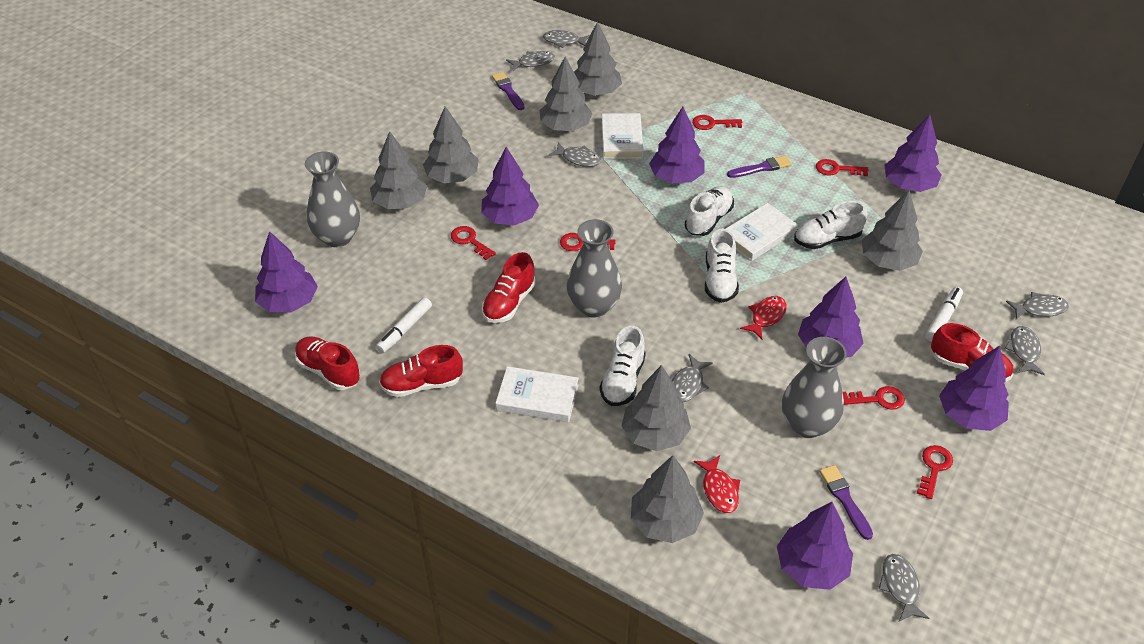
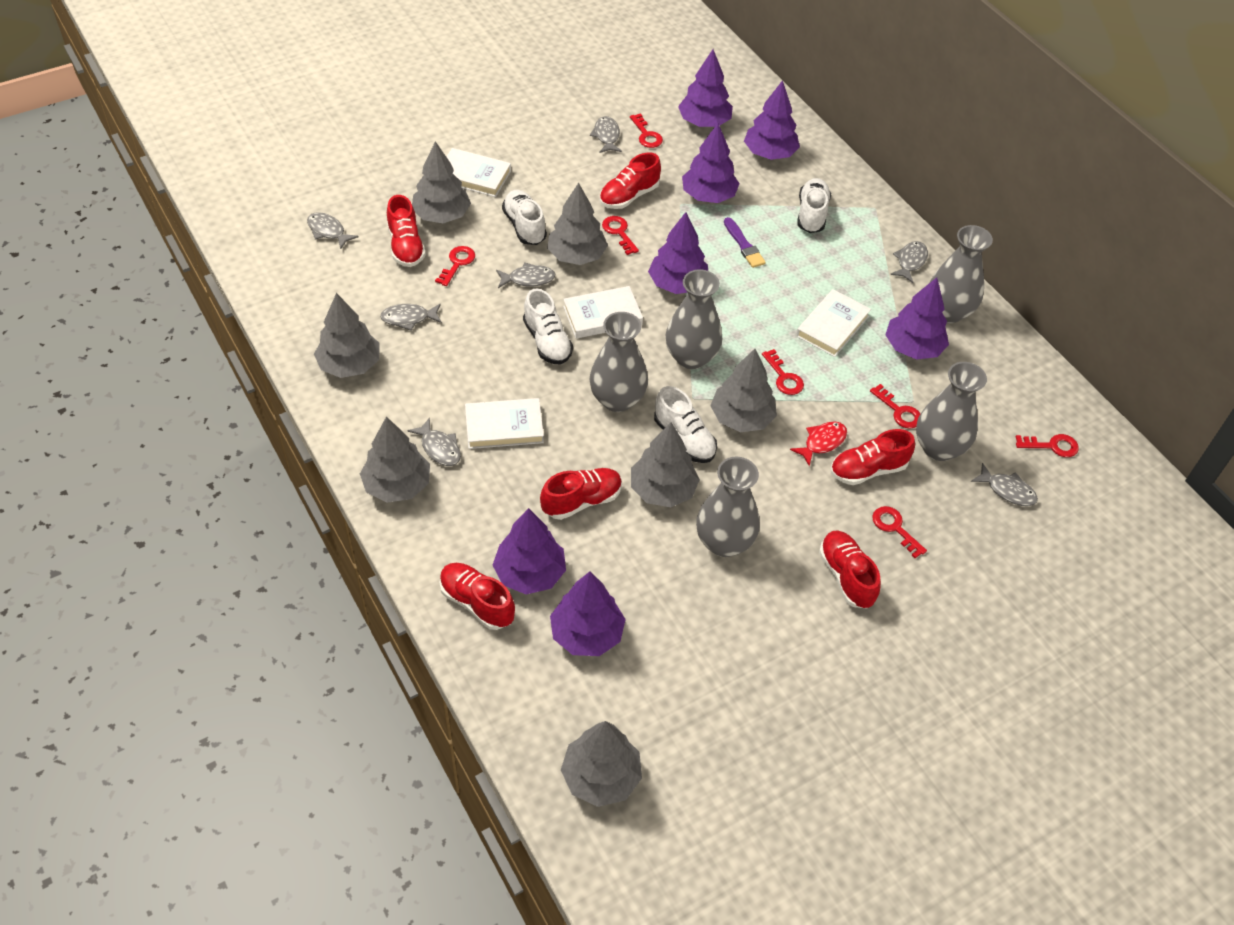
grey vase: 3 -> 5
purple brush: 3 -> 1
red fish: 2 -> 1
red key: 6 -> 7
red shoe: 4 -> 6
white book: 3 -> 4
white marker: 2 -> 0

